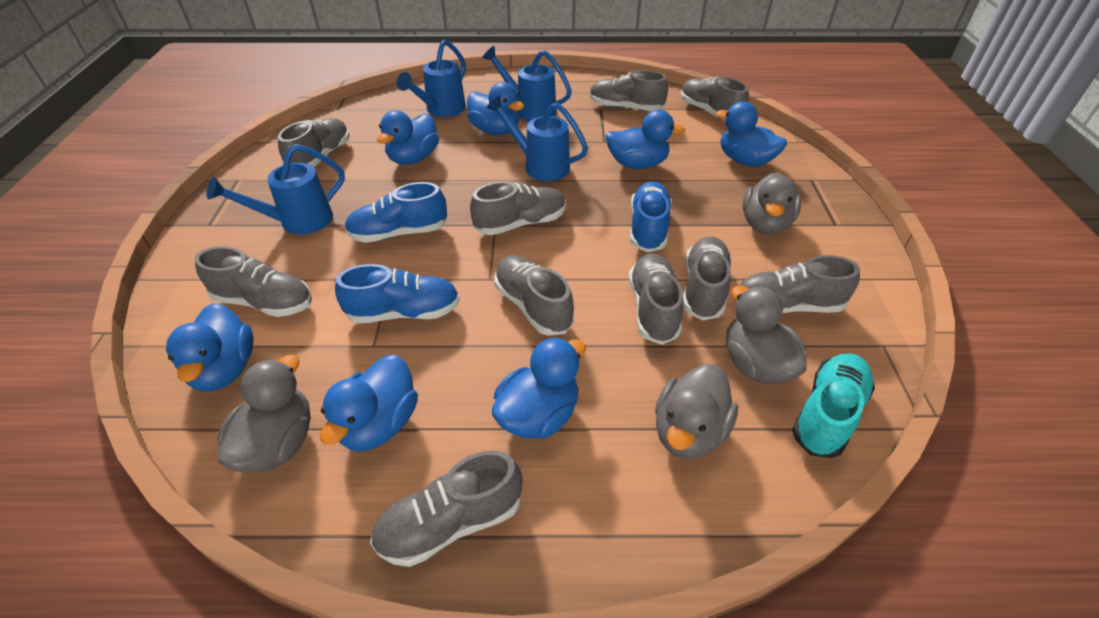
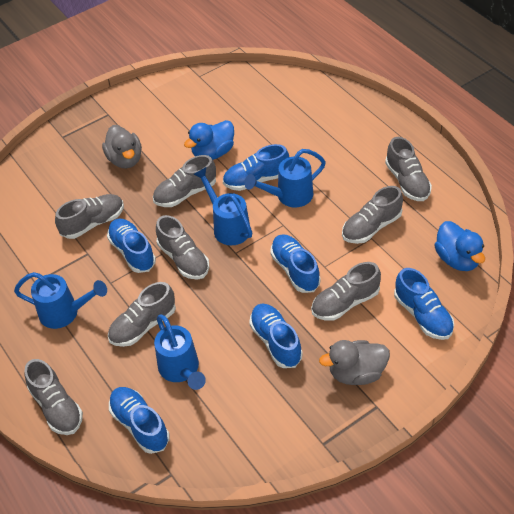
blue duck: 7 -> 2
blue shoe: 3 -> 6
grey duck: 4 -> 2
grey shoe: 10 -> 8
turquoise shoe: 1 -> 0

